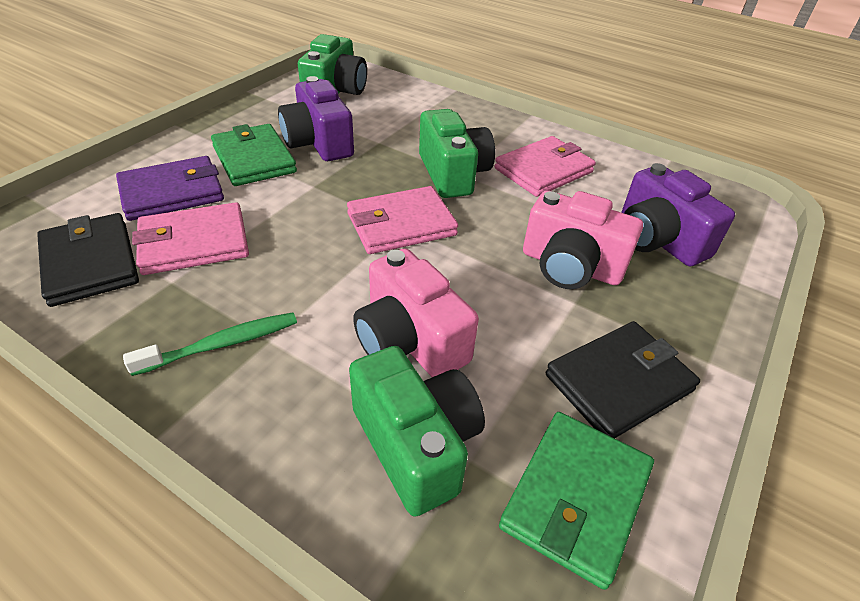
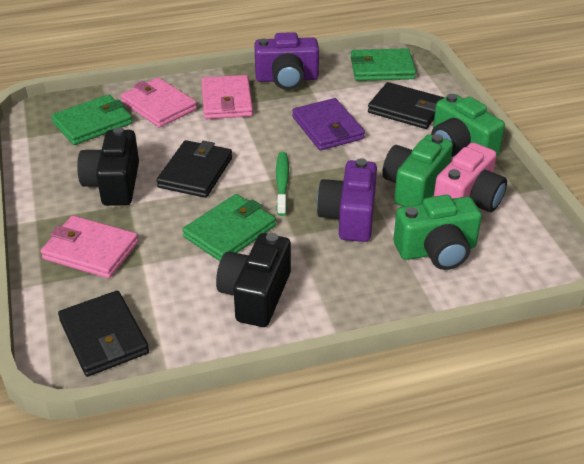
black camera: 0 -> 2
black wallet: 2 -> 3
green wallet: 2 -> 3
pink camera: 2 -> 1

